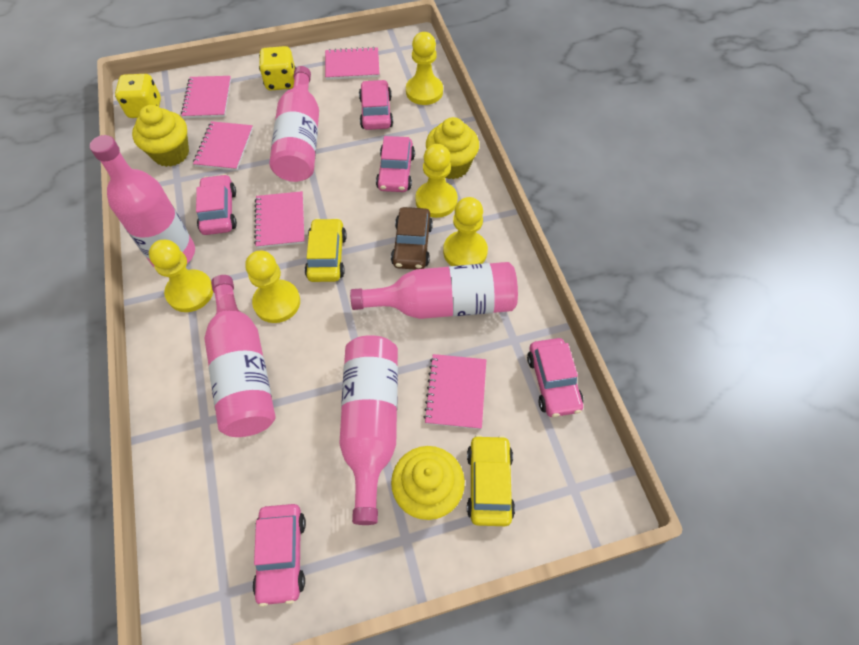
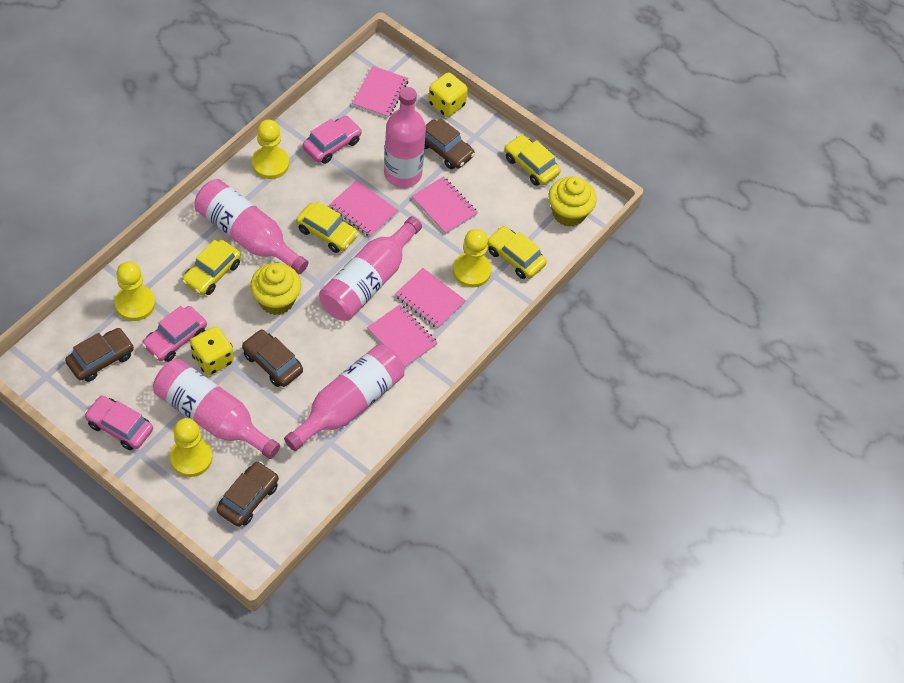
brown car: 1 -> 4
pink car: 5 -> 3
yellow car: 2 -> 4
yellow cupcake: 3 -> 2
yellow pawn: 5 -> 4

